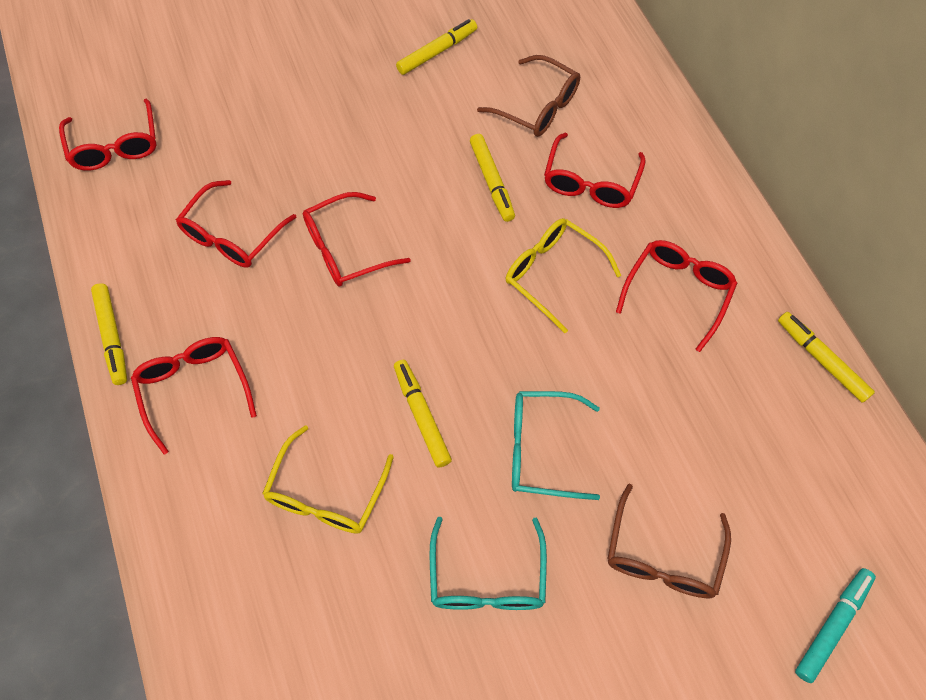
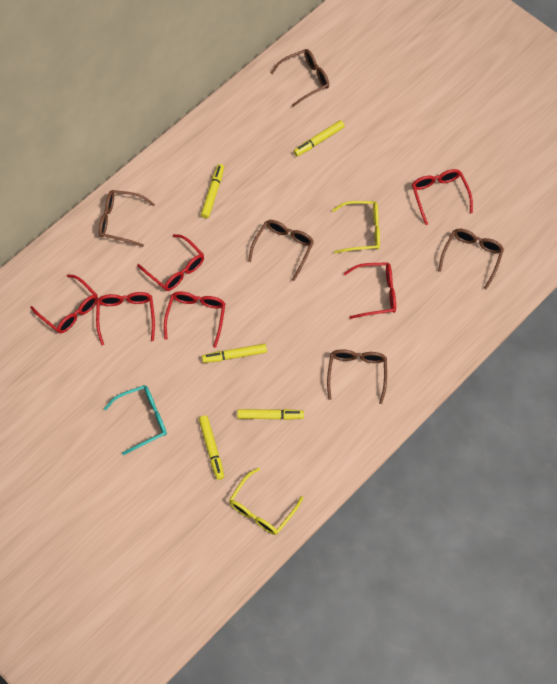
brown glasses: 2 -> 5
turquoise glasses: 2 -> 1
turquoise marker: 1 -> 0

